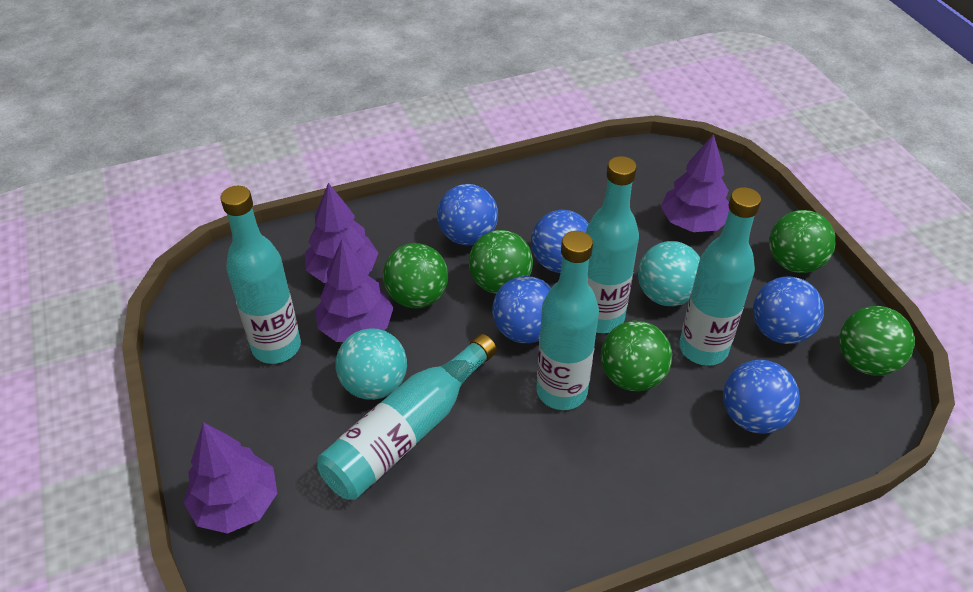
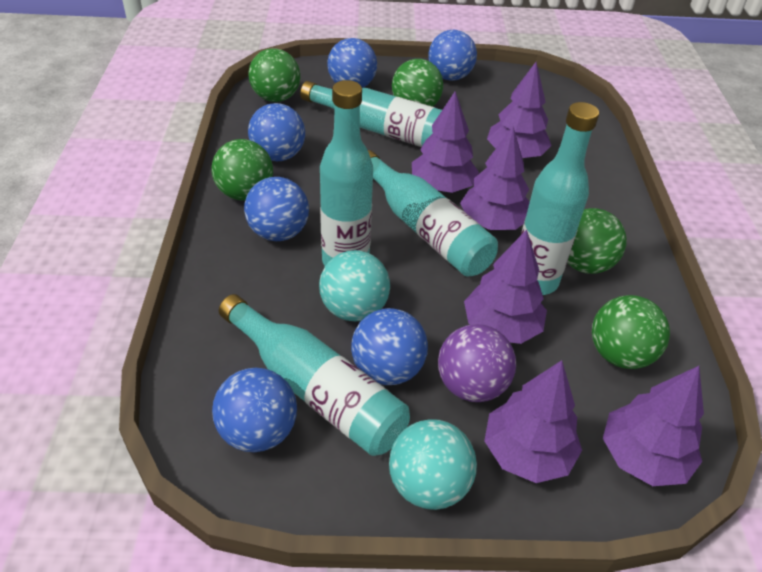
blue ball: 5 -> 6
purple ball: 0 -> 1
purple tree: 4 -> 6

